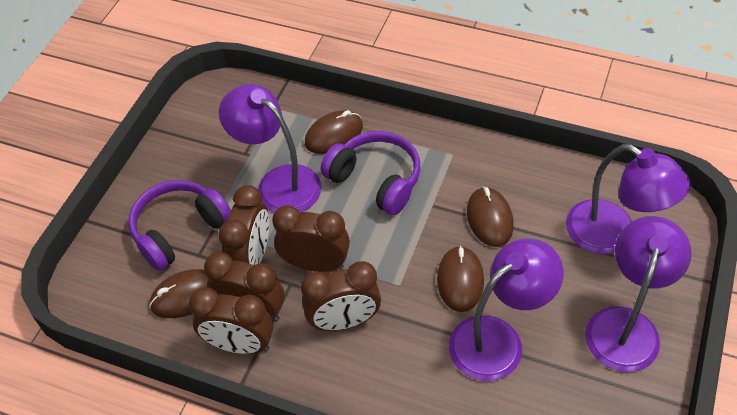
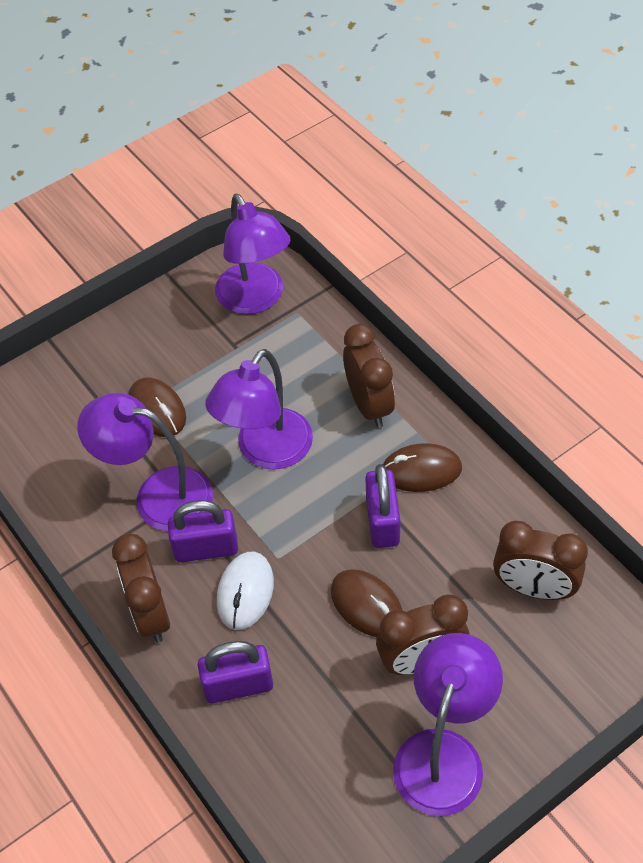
brown clock: 5 -> 4
brown mouse: 4 -> 3
purple headphones: 2 -> 0
purple padlock: 0 -> 3
white mouse: 0 -> 1

